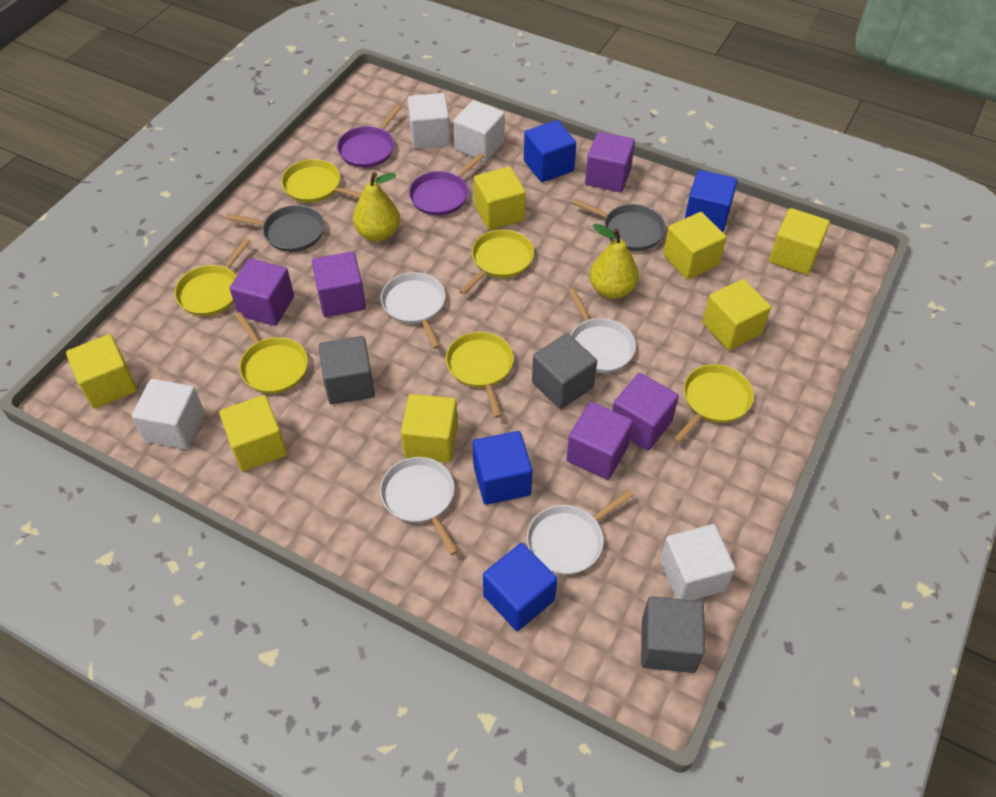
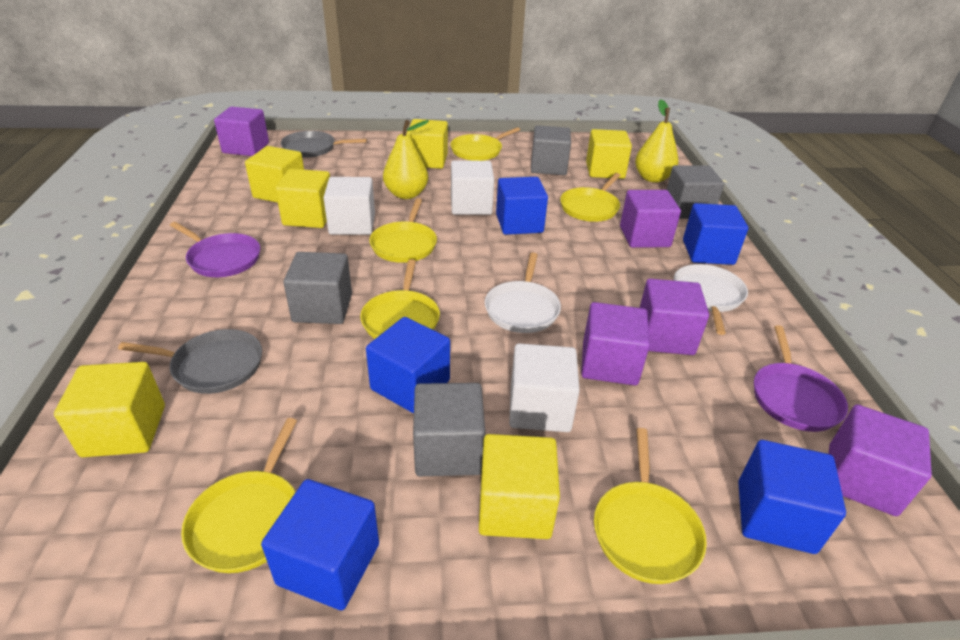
blue cube: 4 -> 5
grey cube: 3 -> 4
white cube: 4 -> 3
white pan: 4 -> 2
yellow cube: 7 -> 6

